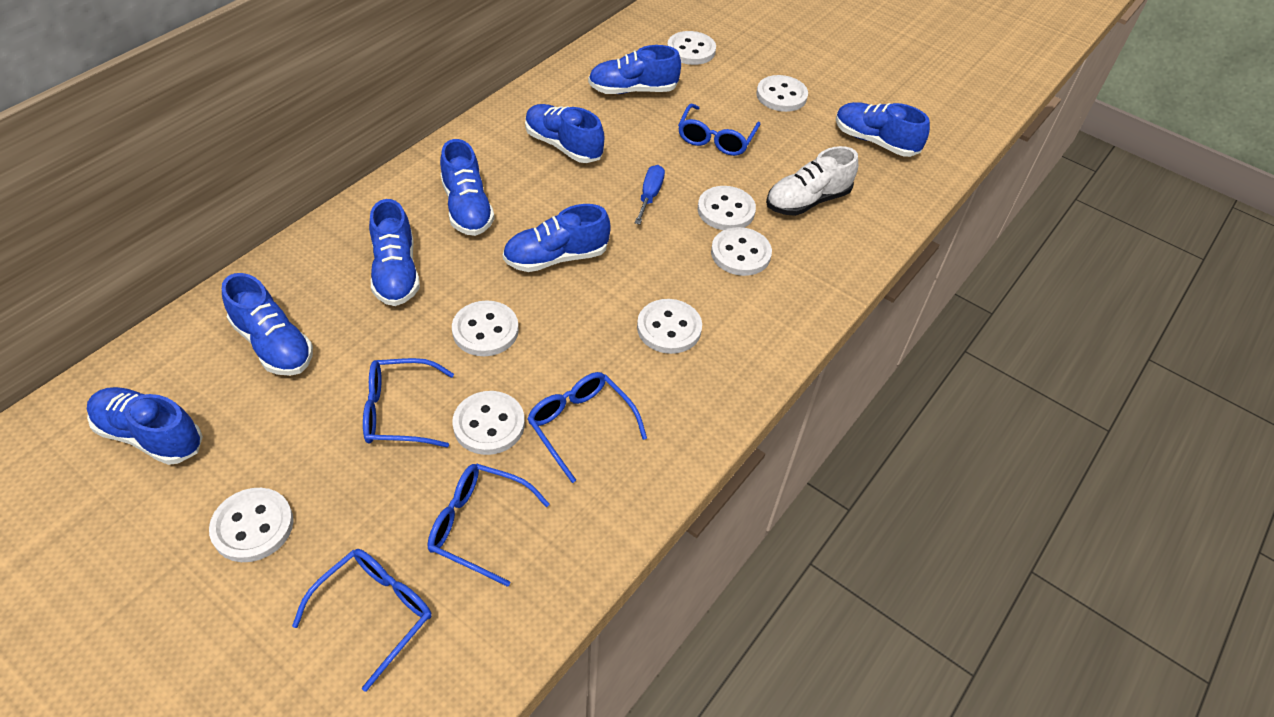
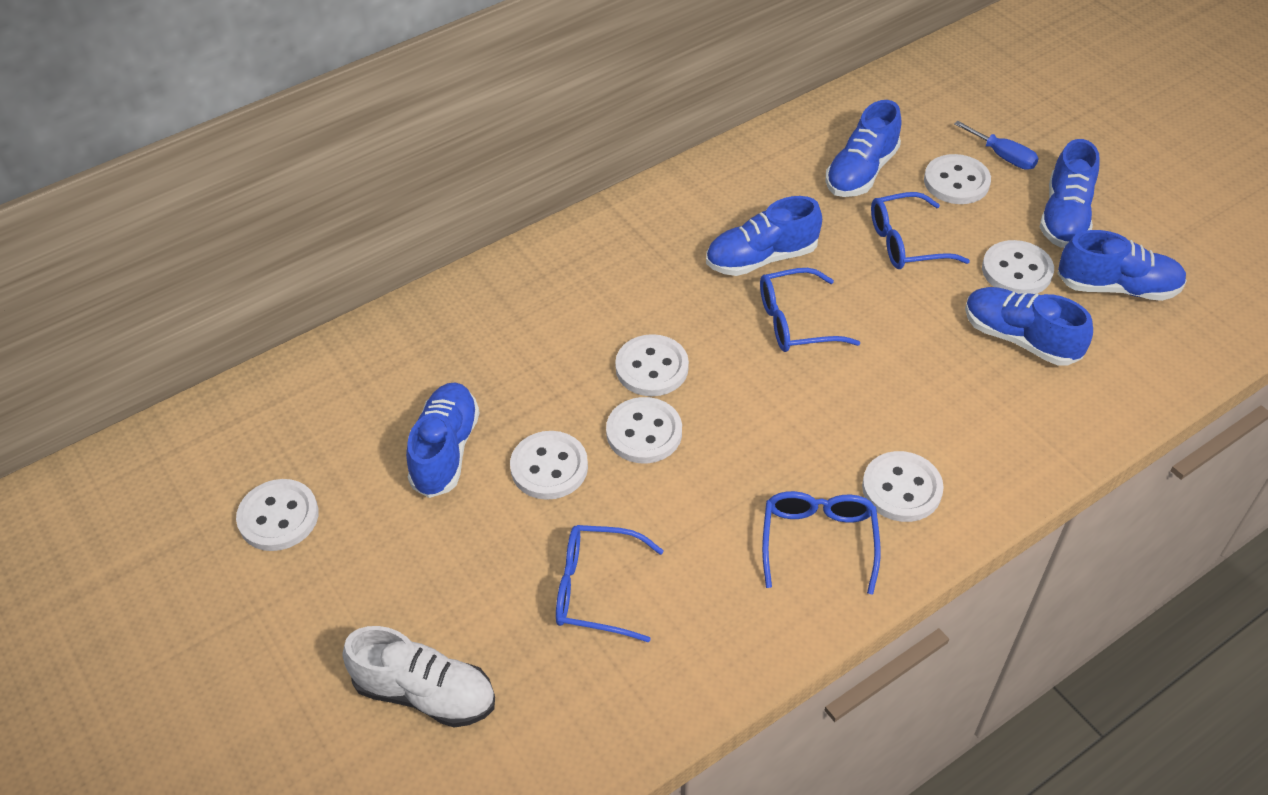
blue glasses: 5 -> 4
blue shoe: 8 -> 6
white button: 8 -> 7

